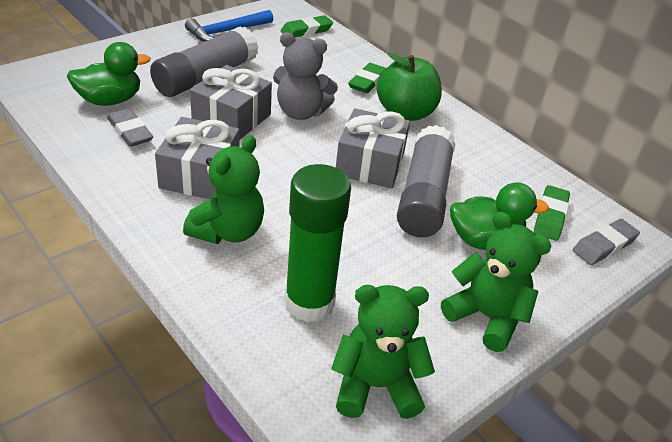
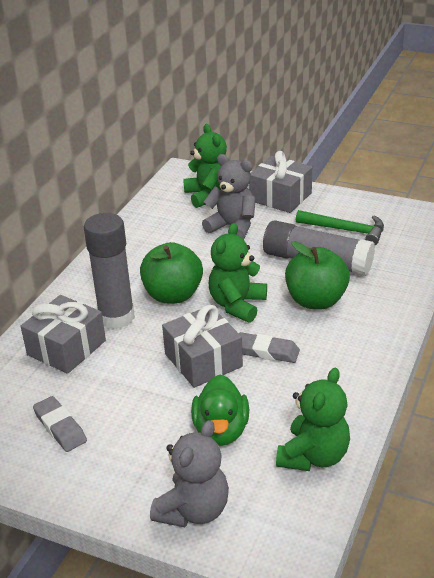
blue hammer: 1 -> 0
green apple: 1 -> 2
green duck: 2 -> 1
green eraser: 3 -> 0
green glue stick: 1 -> 0
green hammer: 0 -> 1
grey teddy bear: 1 -> 2

